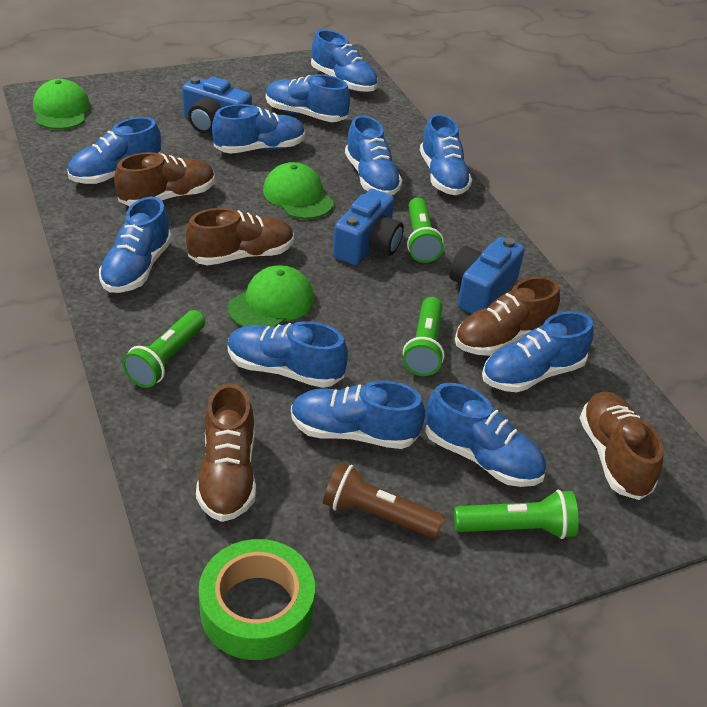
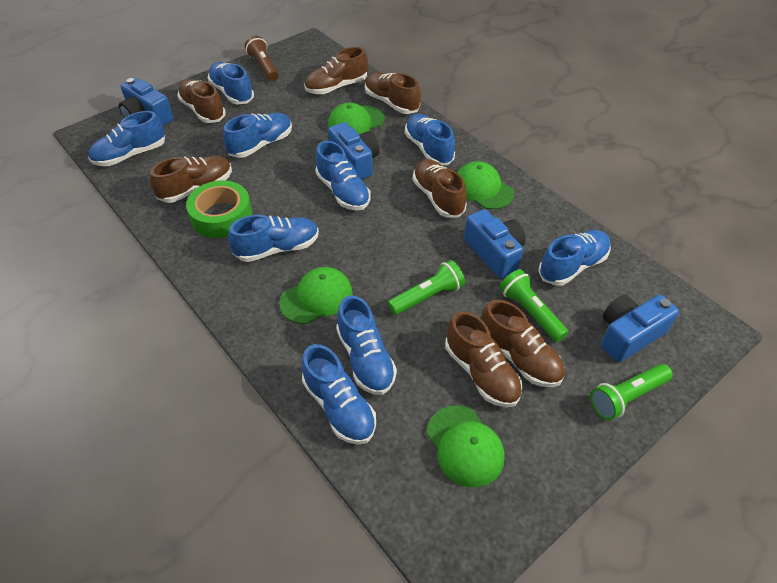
blue camera: 3 -> 4
blue shoe: 11 -> 9
brown shoe: 5 -> 7
green cap: 3 -> 4
green flashlight: 4 -> 3

